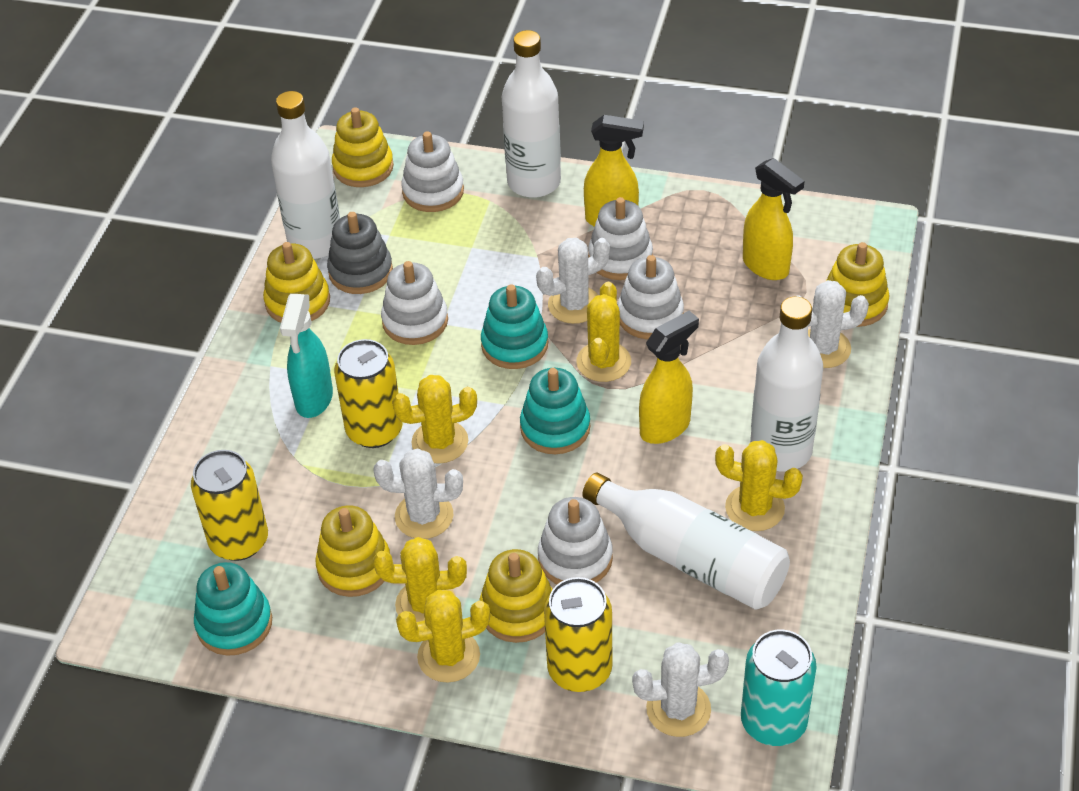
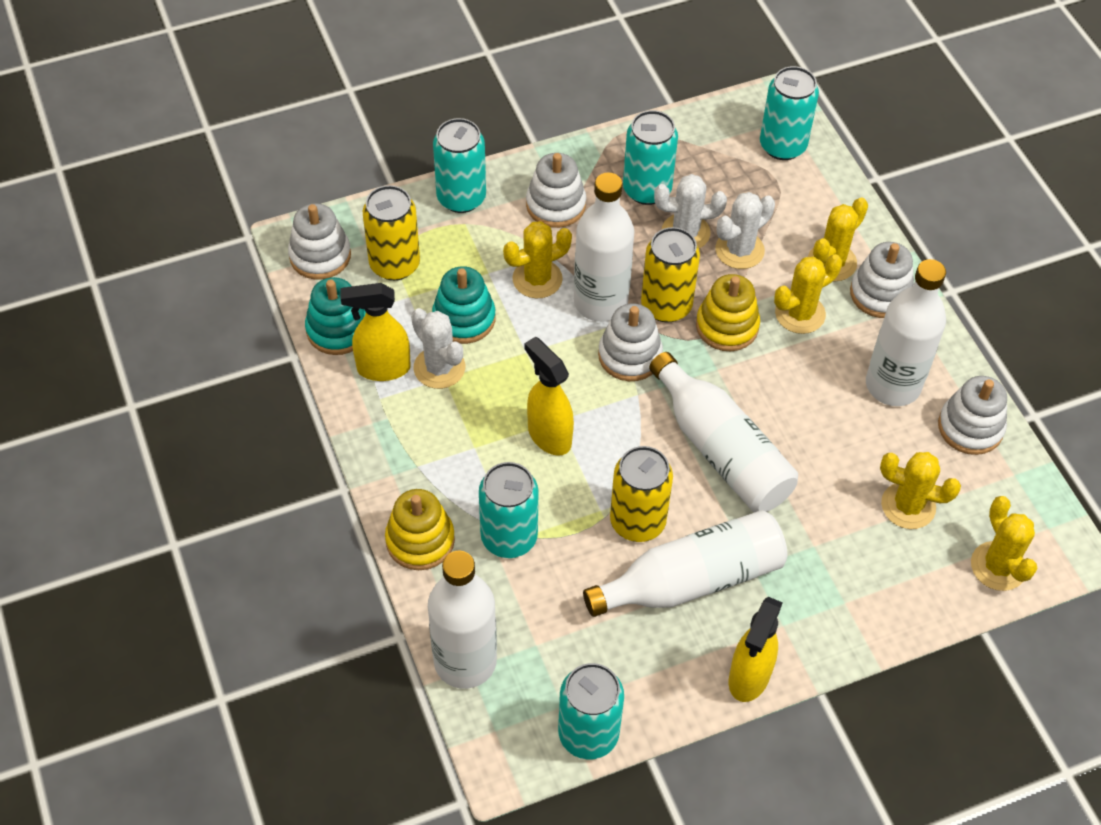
grey stacking toy: 1 -> 0
turquoise can: 1 -> 5
turquoise spray bottle: 1 -> 0
turquoise stacking toy: 3 -> 2
white bottle: 4 -> 5
white cactus: 4 -> 3
yellow stacking toy: 5 -> 2

